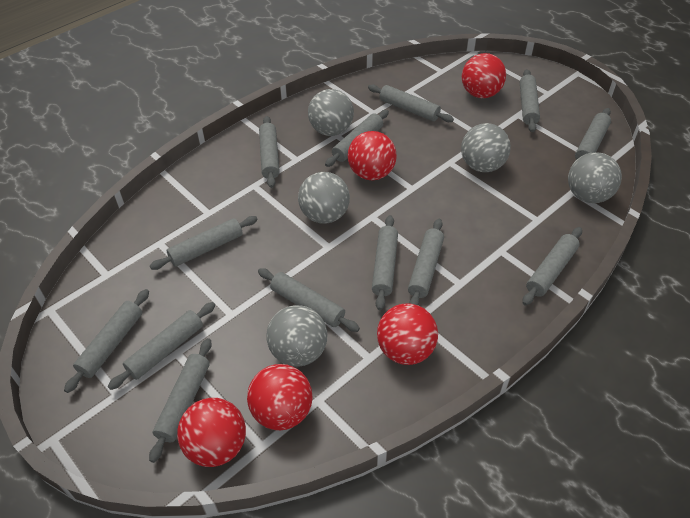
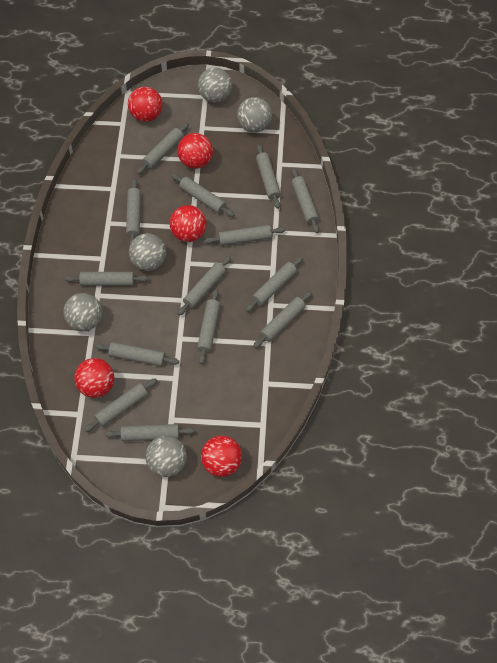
grey rolling pin: 13 -> 14

